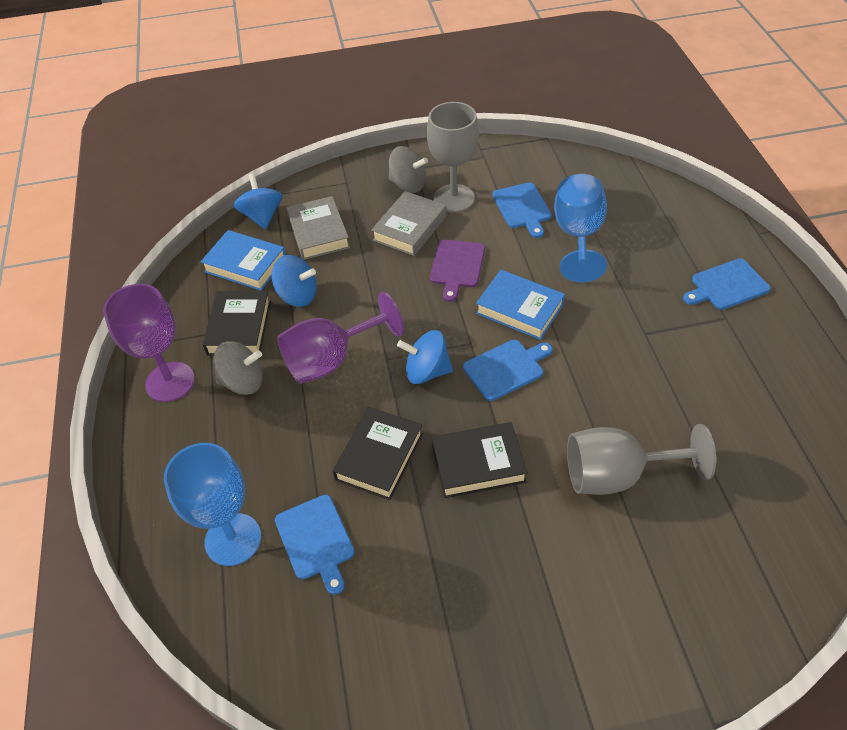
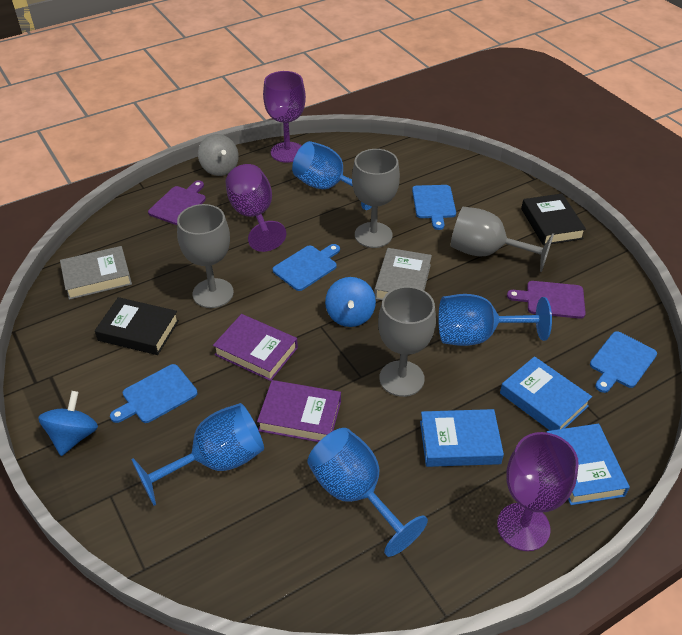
black book: 3 -> 2
blue book: 2 -> 3
blue goblet: 2 -> 4
blue spinning top: 3 -> 2
grey goblet: 2 -> 4
grey spinning top: 2 -> 1
purple book: 0 -> 2
purple cutting board: 1 -> 2
purple goblet: 2 -> 3

